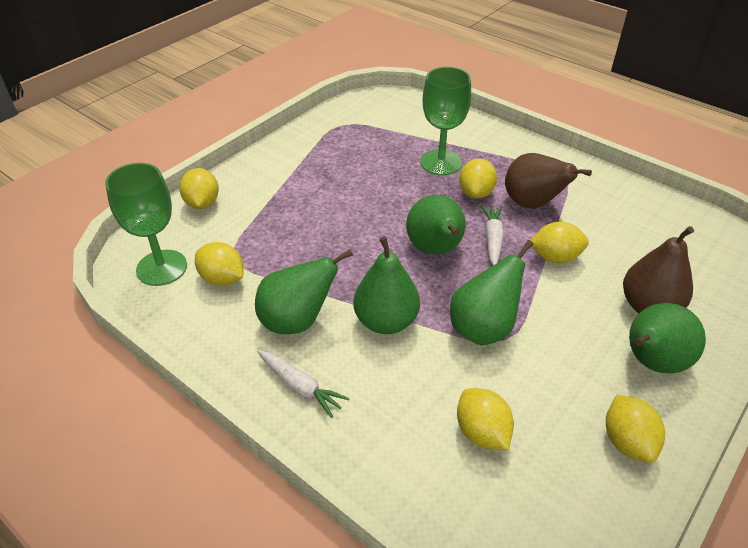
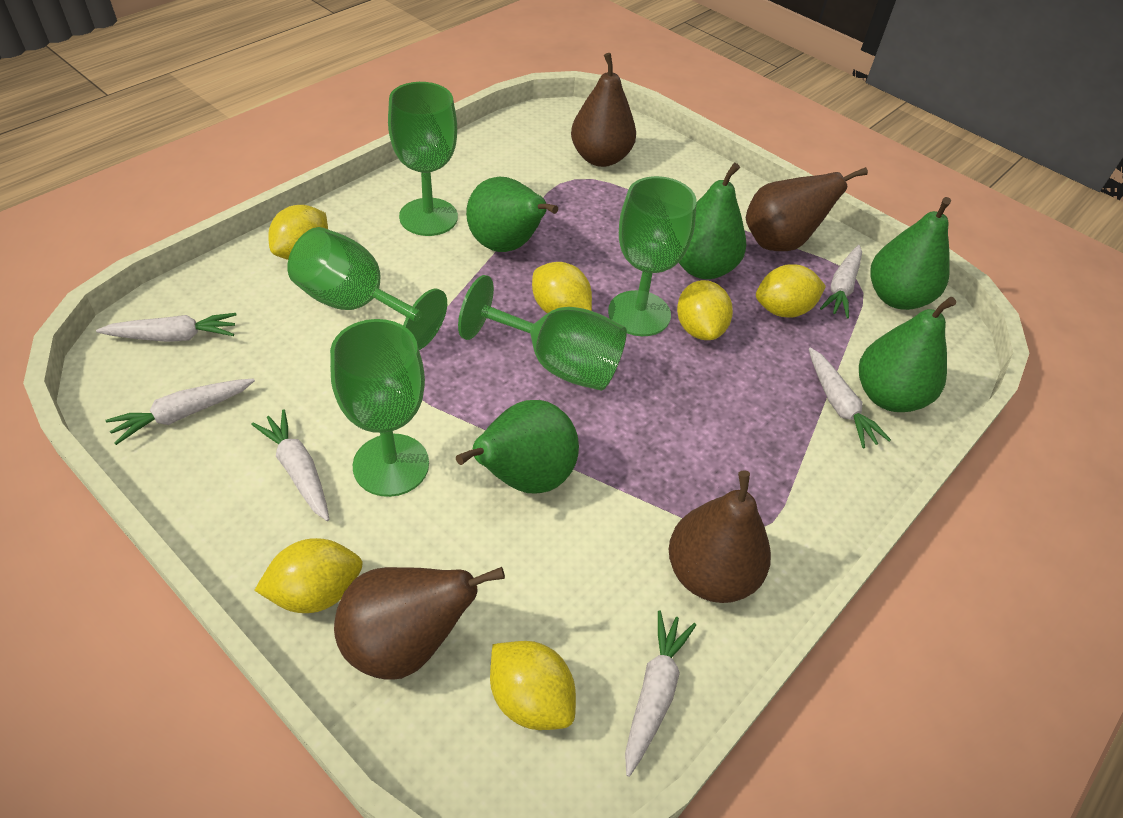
brown pear: 2 -> 4
green goblet: 2 -> 5
white carrot: 2 -> 6

